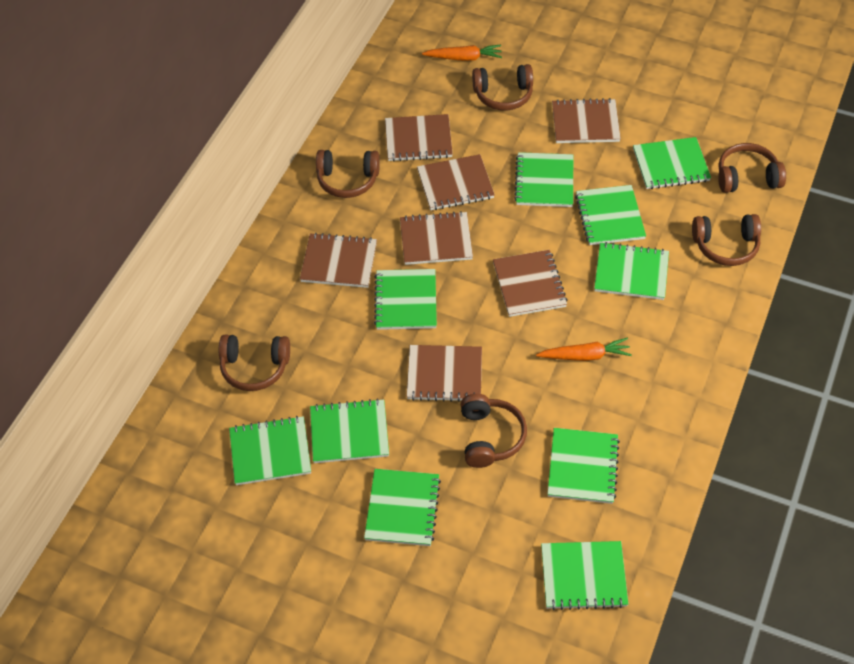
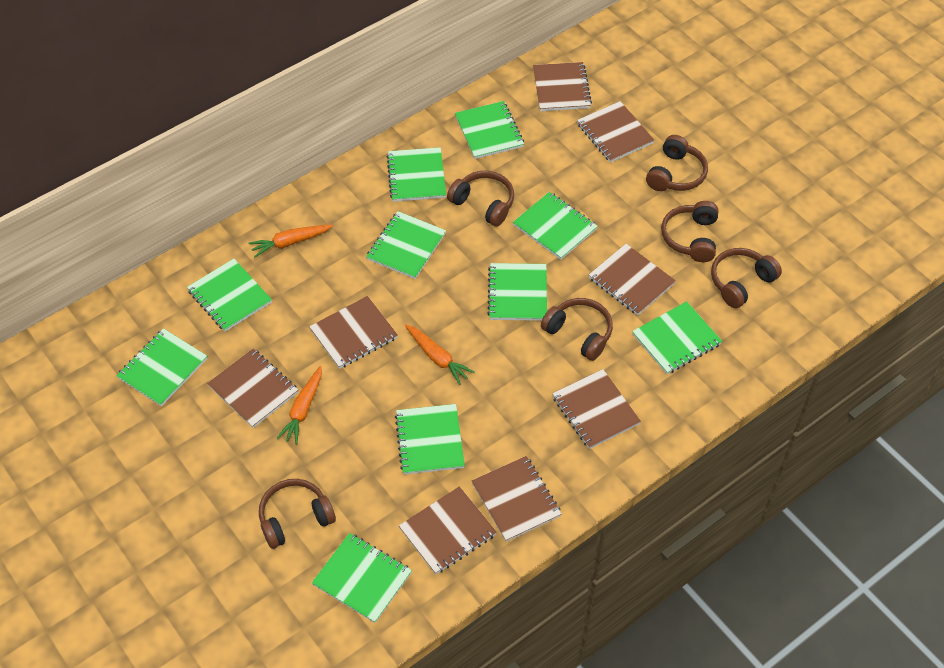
brown notebook: 7 -> 8
orange carrot: 2 -> 3

